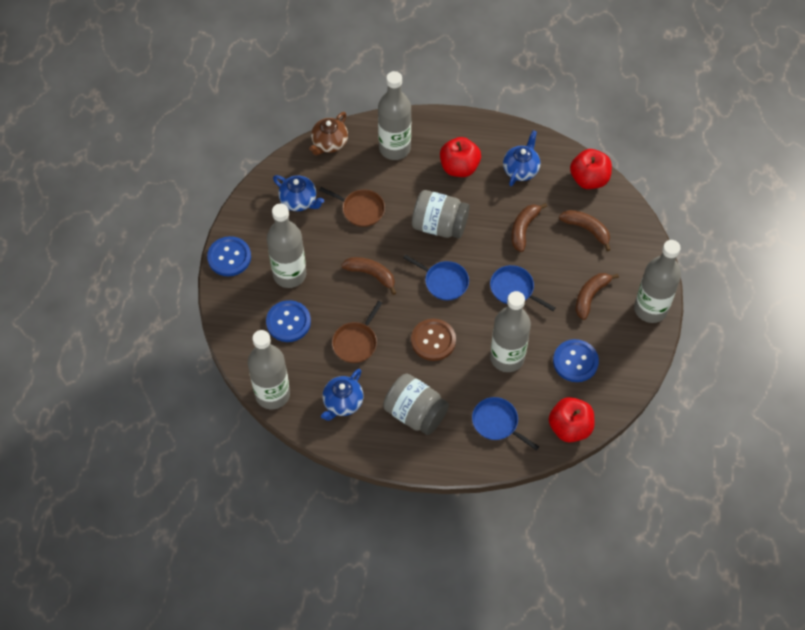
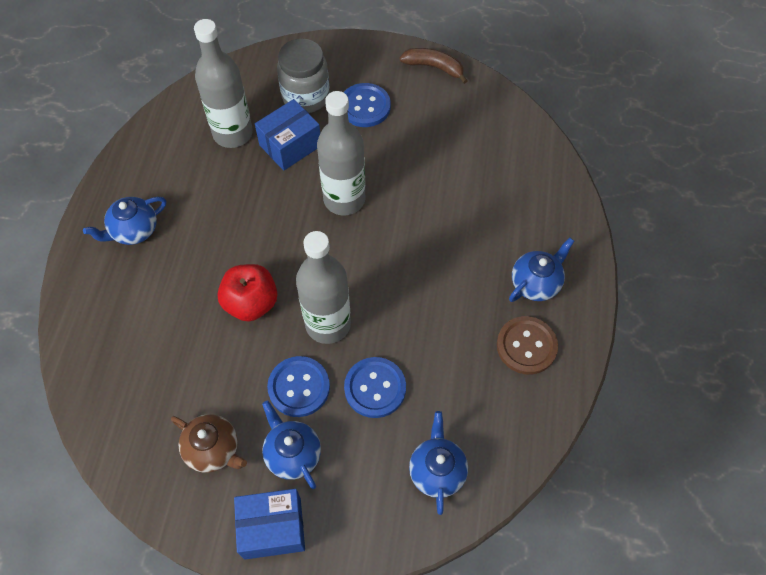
blue box: 0 -> 2
blue pan: 3 -> 0
blue teapot: 3 -> 4
brown banana: 4 -> 1
brown pan: 2 -> 0
grey bottle: 5 -> 3
grey jar: 2 -> 1
red apple: 3 -> 1

